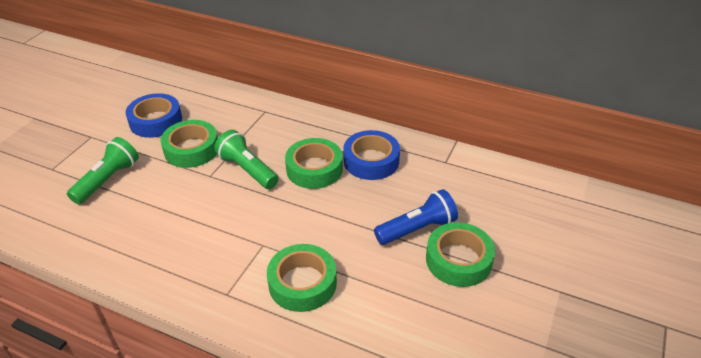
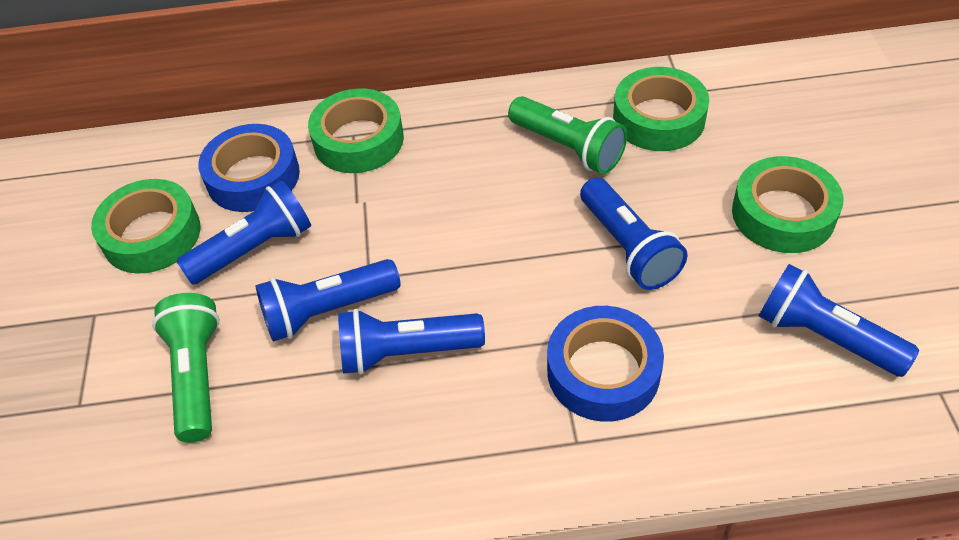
blue flashlight: 1 -> 5

